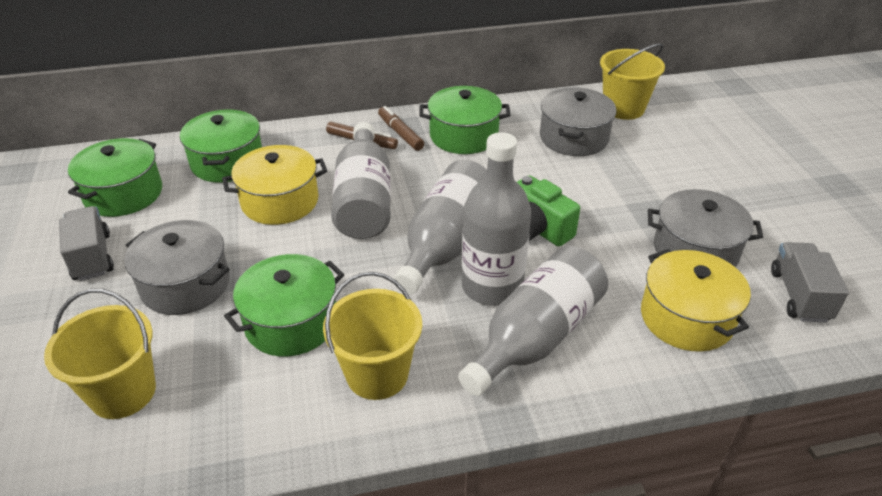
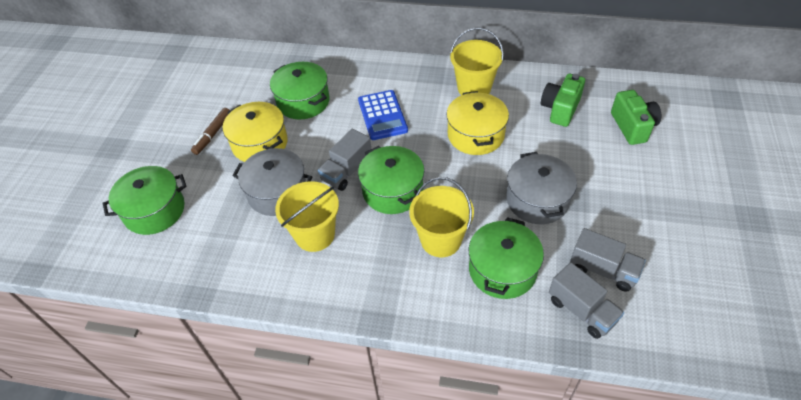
blue calculator: 0 -> 1
brown marker: 2 -> 1
green camera: 1 -> 2
grey bottle: 4 -> 0
grey pot: 3 -> 2
grey truck: 2 -> 3

